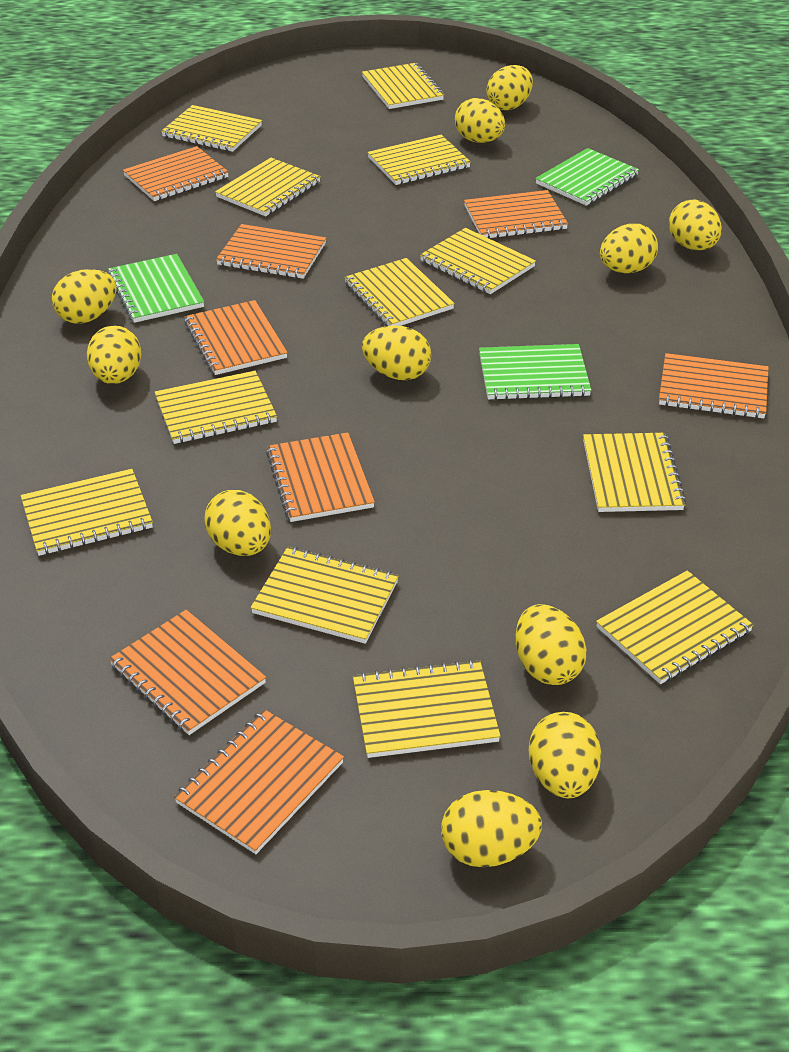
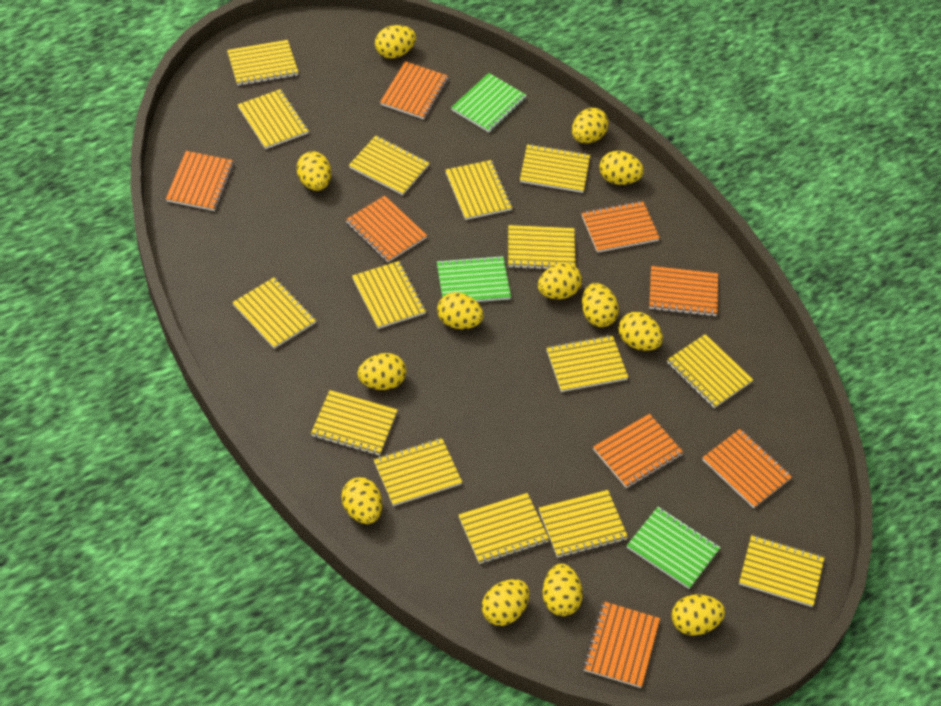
yellow egg: 11 -> 13
yellow notebook: 12 -> 15

